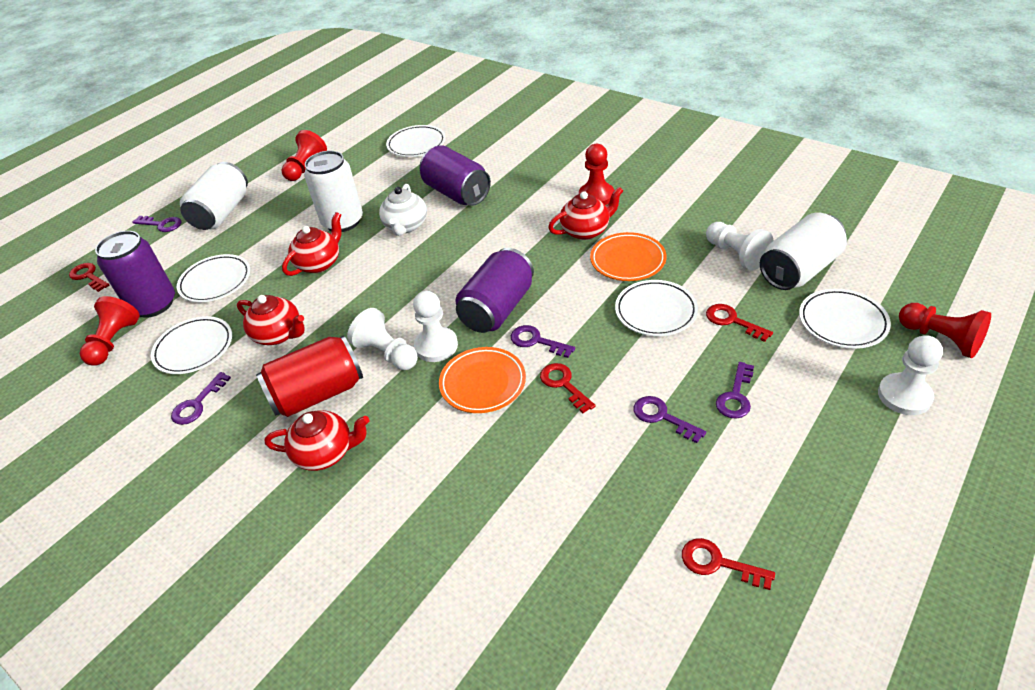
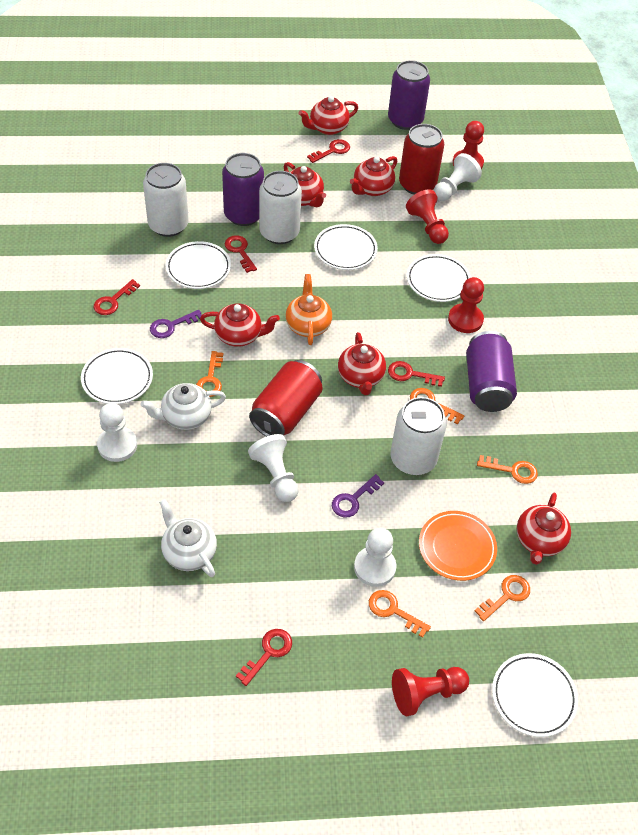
orange key: 0 -> 5
orange plate: 2 -> 1
orange teapot: 0 -> 1
purple key: 5 -> 2
red can: 1 -> 2
red key: 4 -> 5
red teapot: 4 -> 6
white teapot: 1 -> 2

